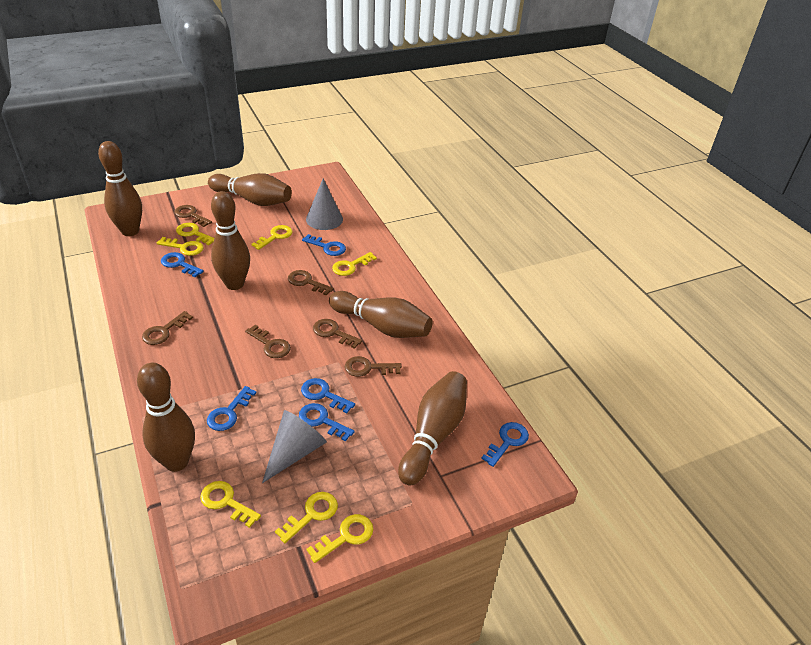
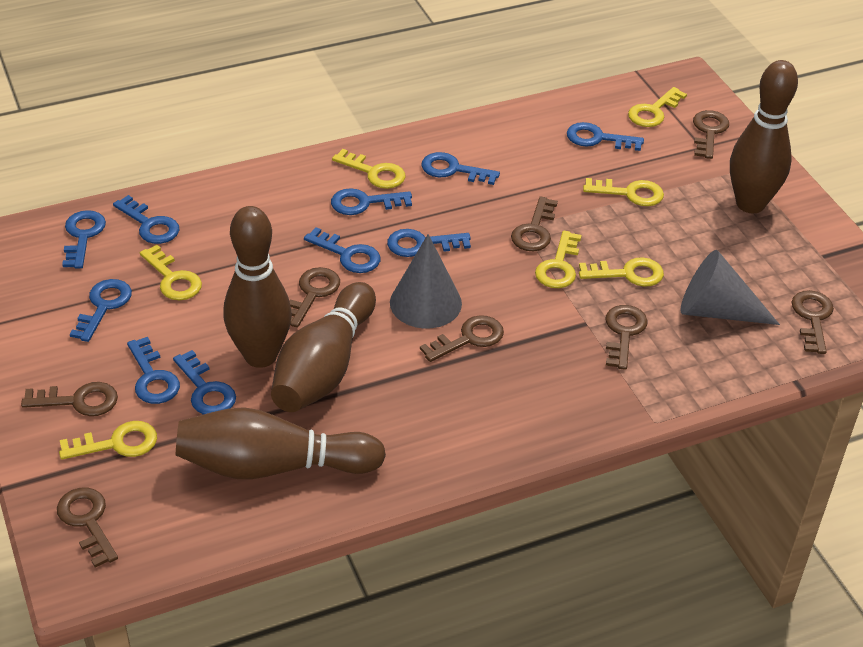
blue key: 6 -> 10
brown bowling pin: 6 -> 4
brown key: 6 -> 8

